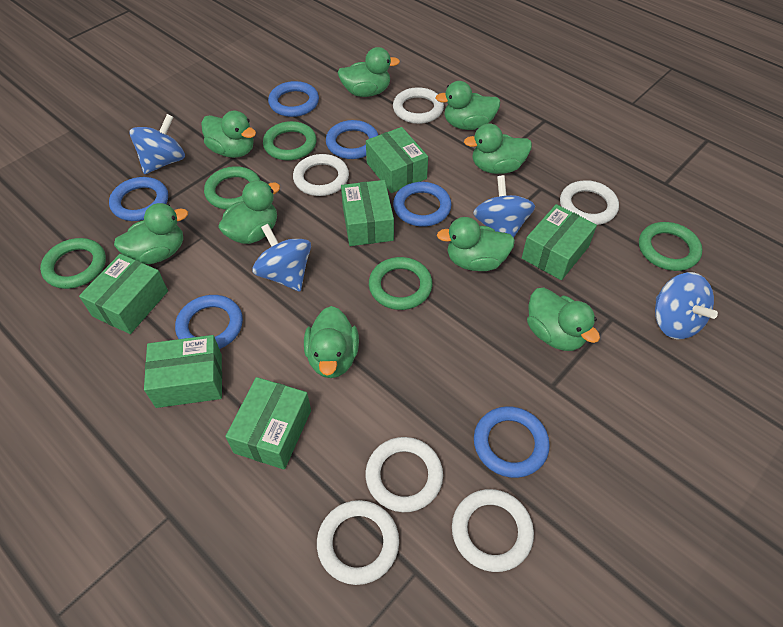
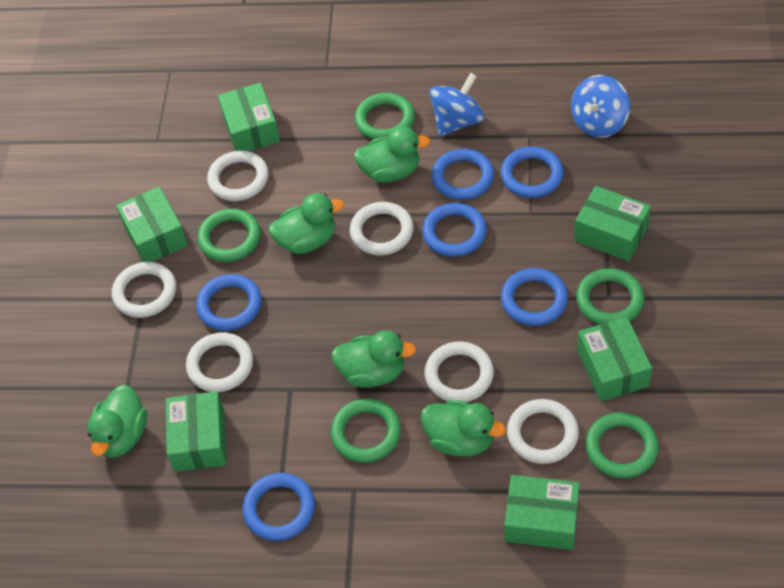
blue spinning top: 4 -> 2
green duck: 9 -> 5

